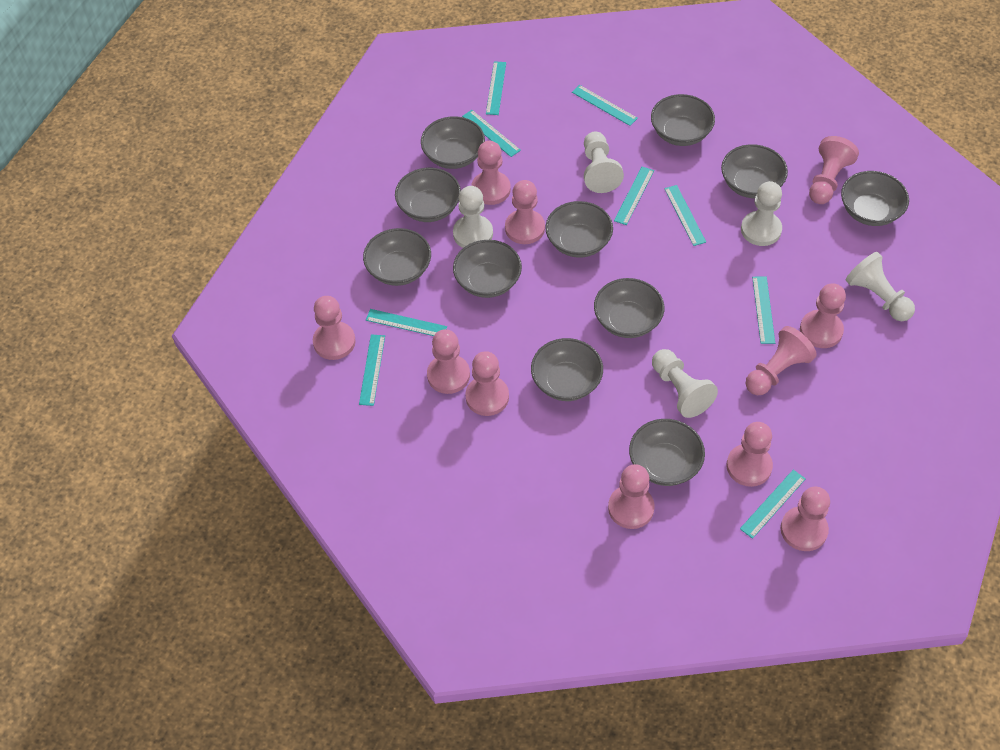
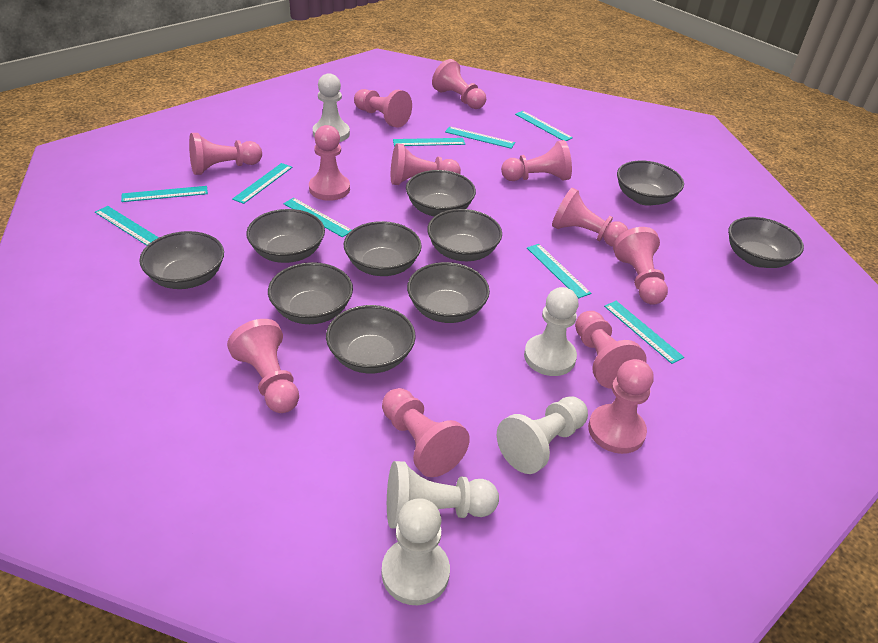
grey bowl: 11 -> 10
pink pawn: 11 -> 12

